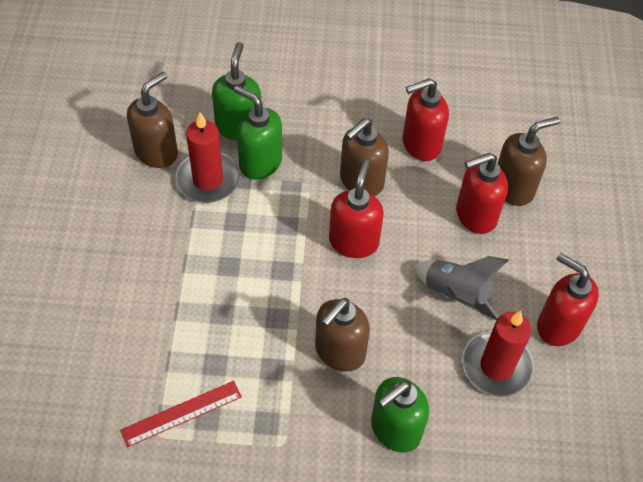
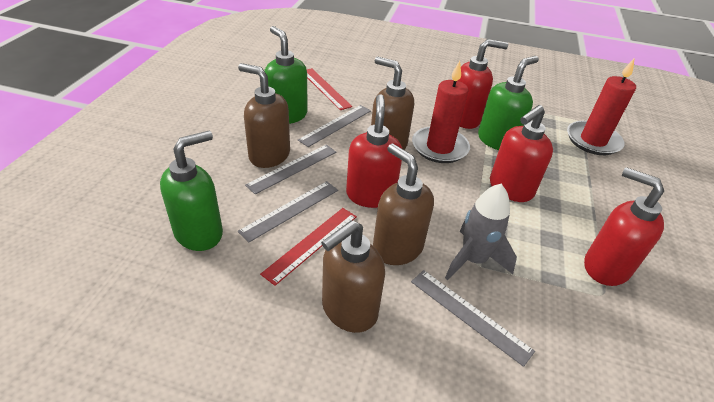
grey ruler: 0 -> 4
red ruler: 1 -> 2

